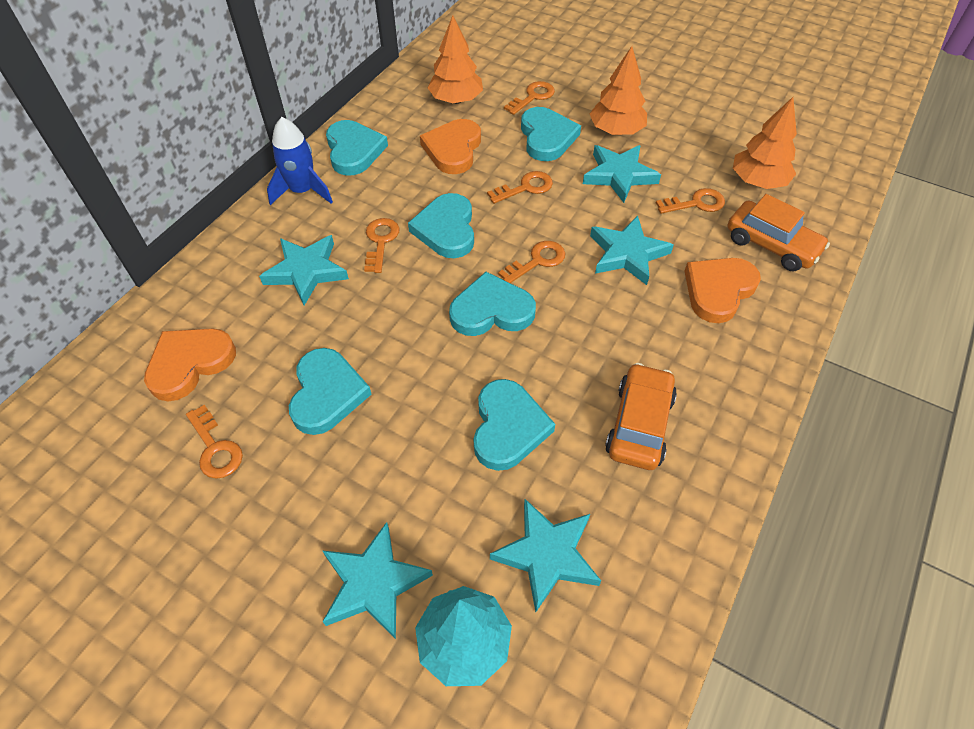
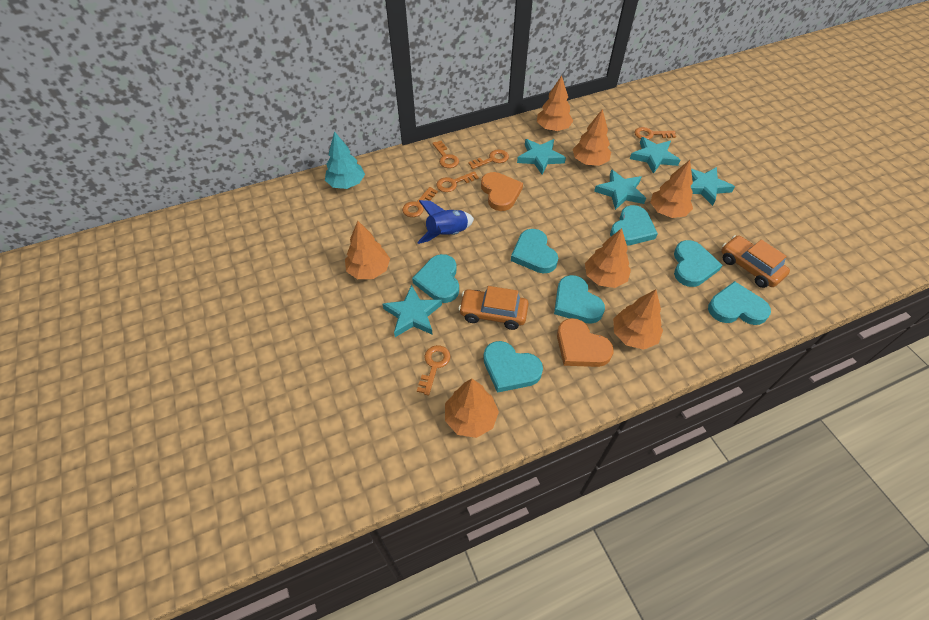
orange heart: 3 -> 2
orange tree: 3 -> 7
turquoise heart: 6 -> 7

